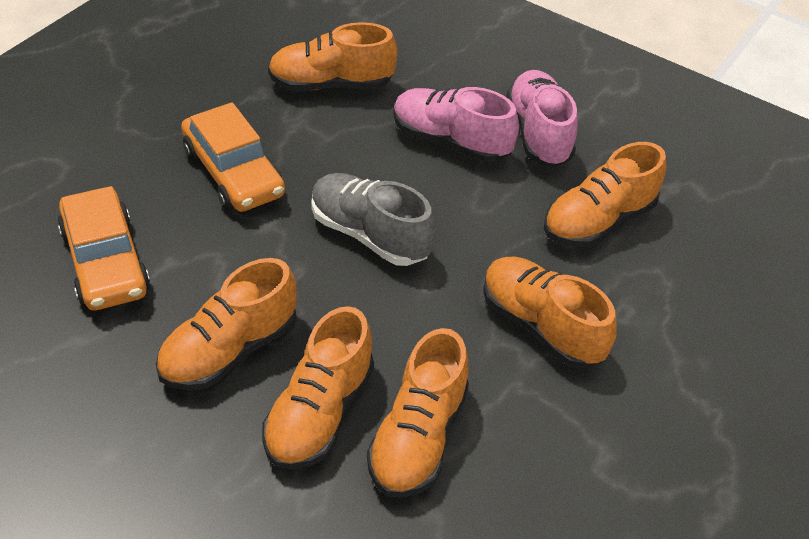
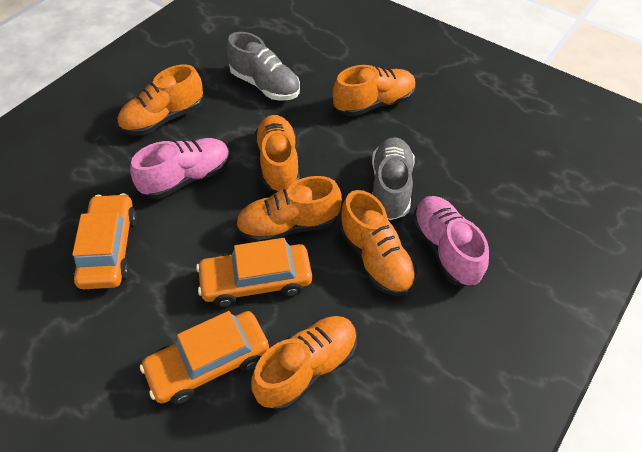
grey shoe: 1 -> 2
orange car: 2 -> 3

